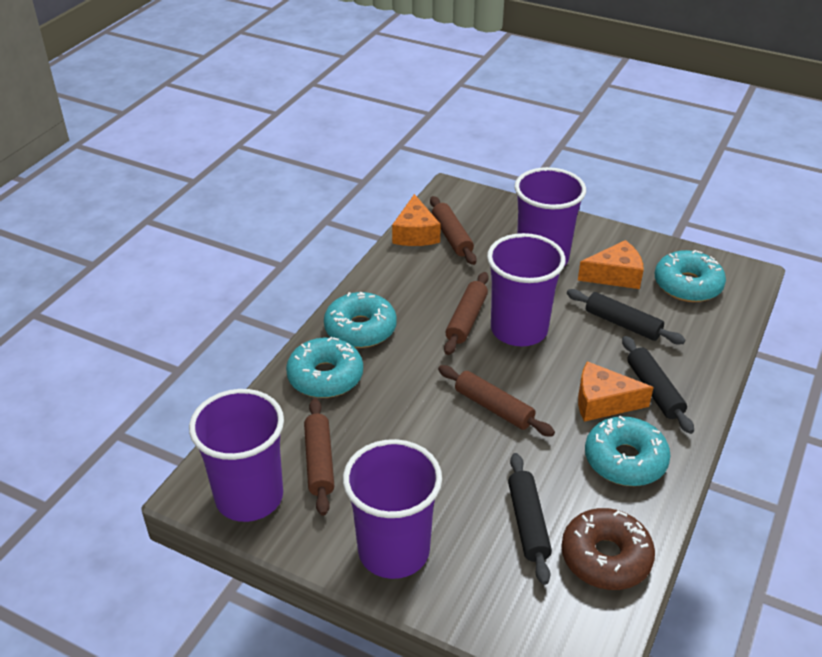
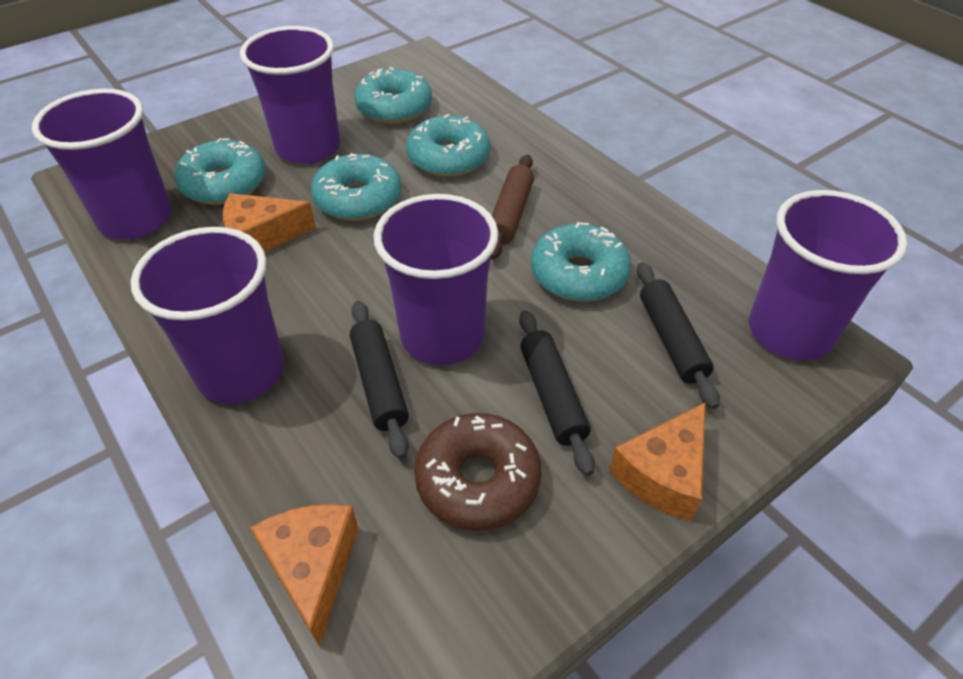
brown rolling pin: 4 -> 1
purple cup: 4 -> 5
turquoise donut: 4 -> 5

